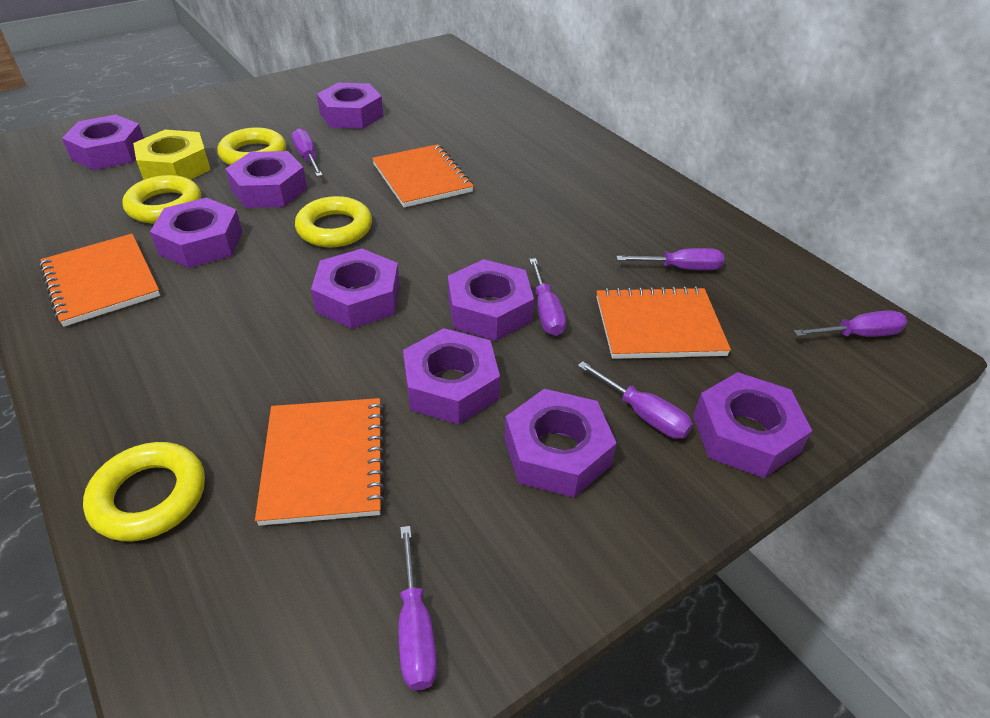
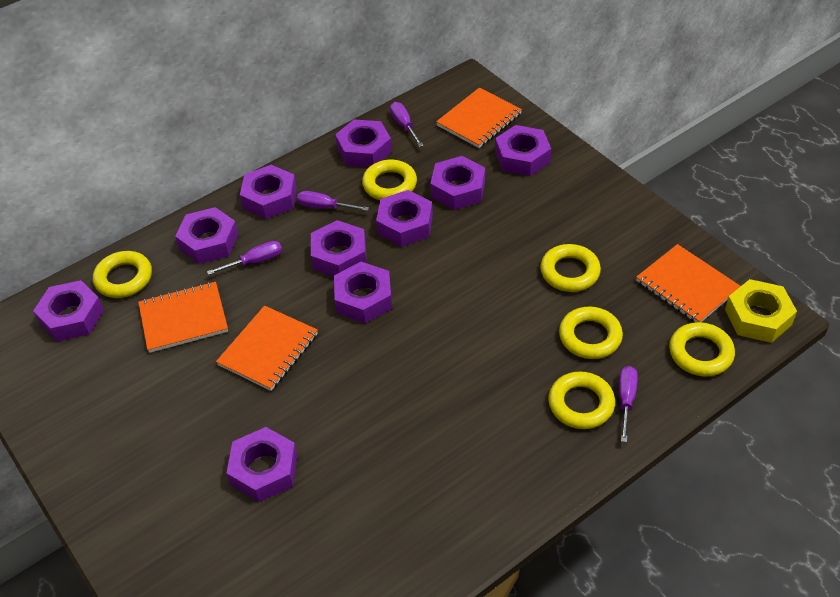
purple nut: 9 -> 10
purple screwdriver: 6 -> 4
yellow ring: 4 -> 6

